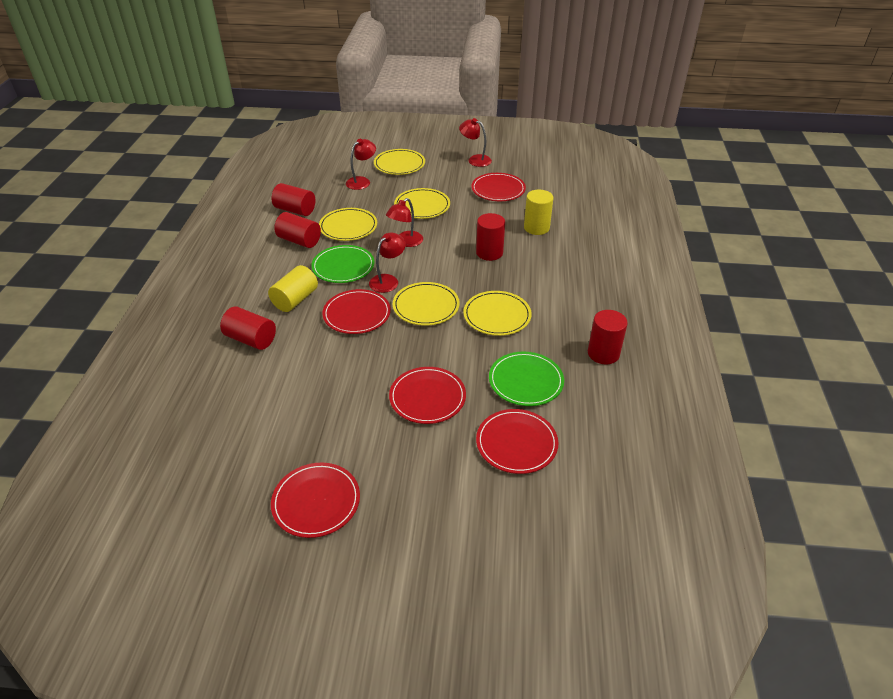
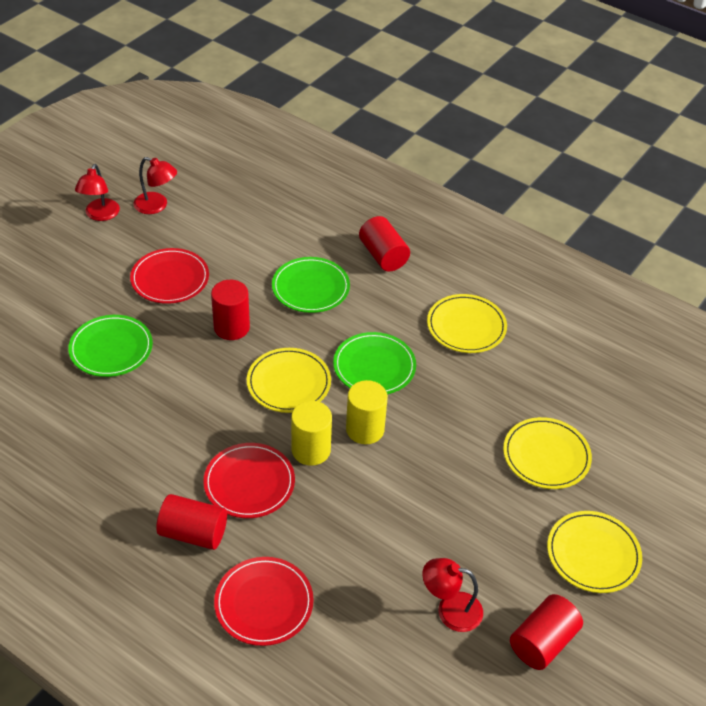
green plate: 2 -> 3
red cylinder: 5 -> 4
red lamp: 4 -> 3
red plate: 5 -> 3
yellow plate: 5 -> 4

